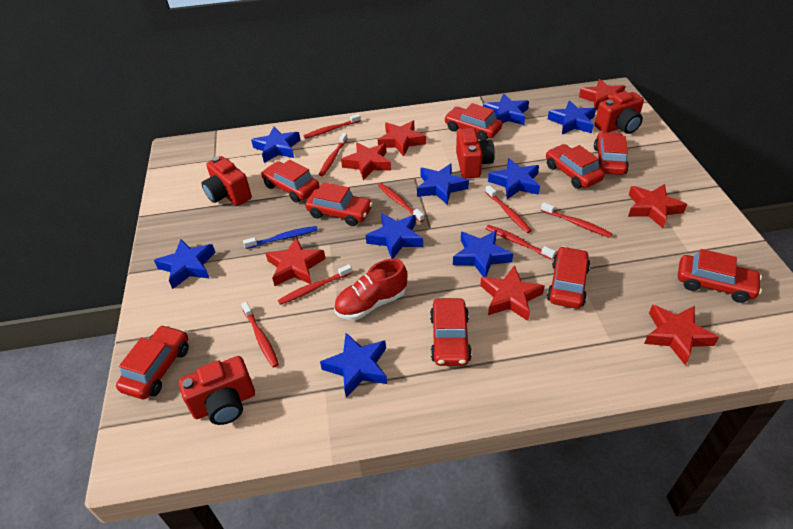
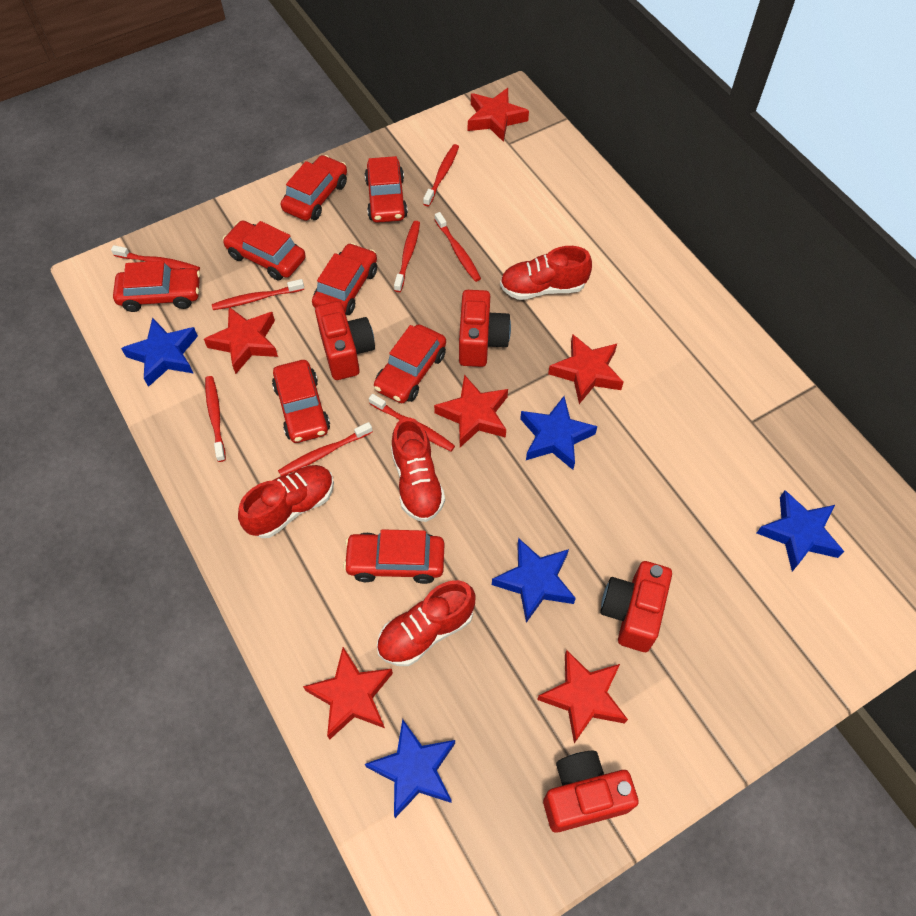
blue star: 9 -> 5
blue toothbrush: 1 -> 0
red car: 9 -> 8
red shoe: 1 -> 4
red star: 7 -> 6

